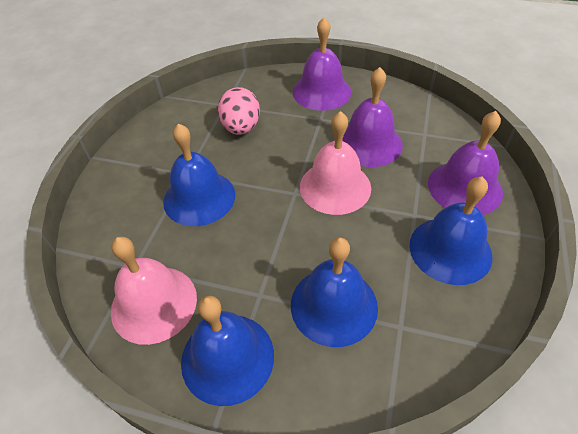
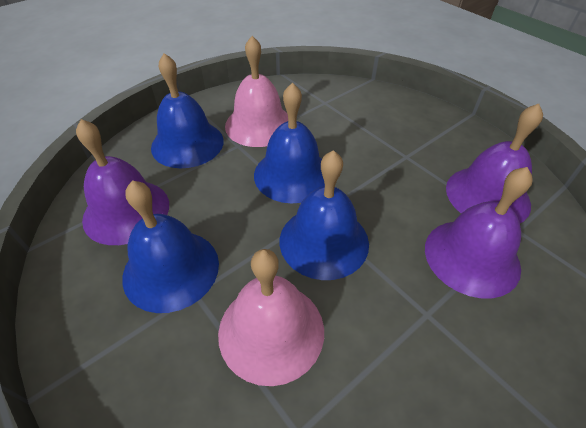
pink egg: 1 -> 0

